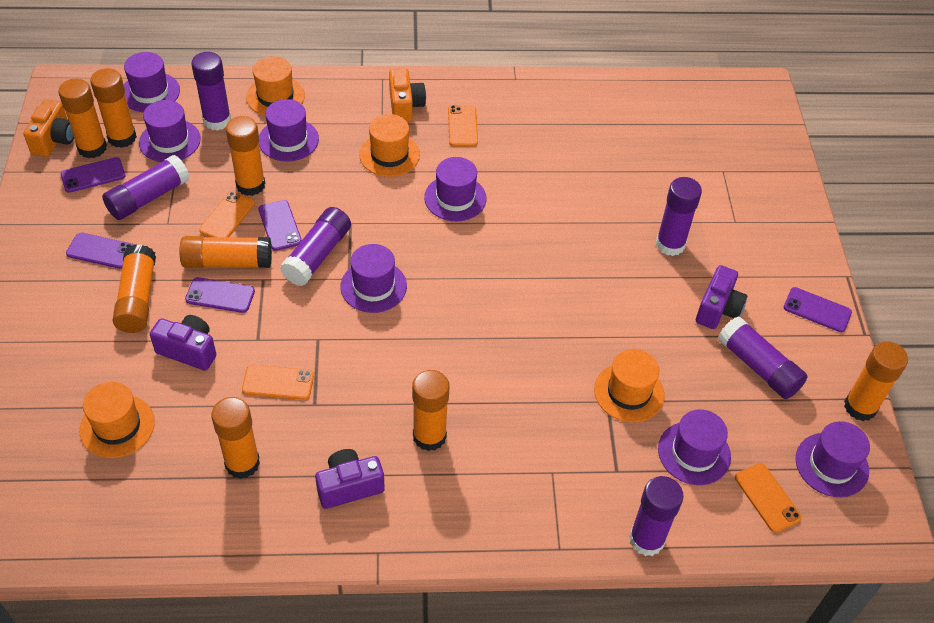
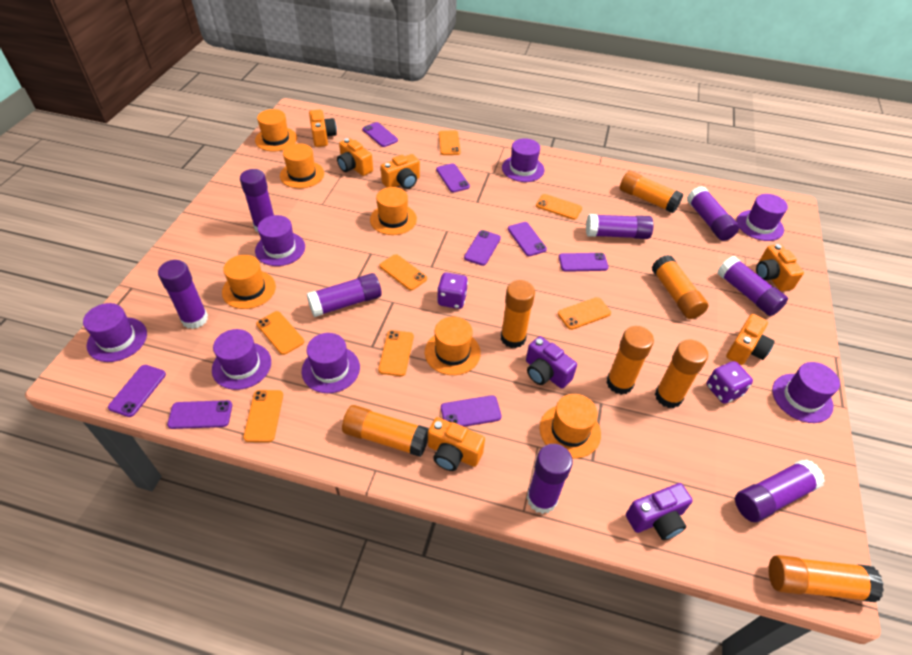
orange camera: 2 -> 6
orange glue stick: 8 -> 7
orange hat: 4 -> 6
orange phone: 4 -> 7
purple camera: 3 -> 2
purple dice: 0 -> 2
purple glue stick: 6 -> 8
purple phone: 5 -> 8

